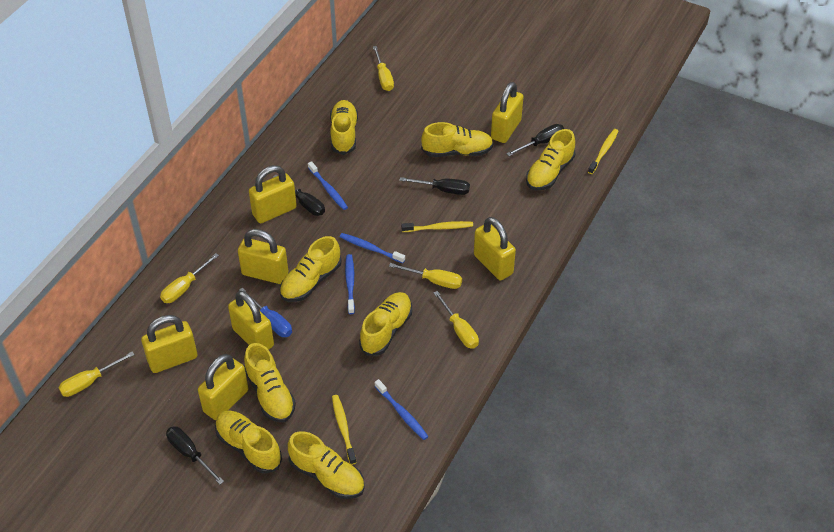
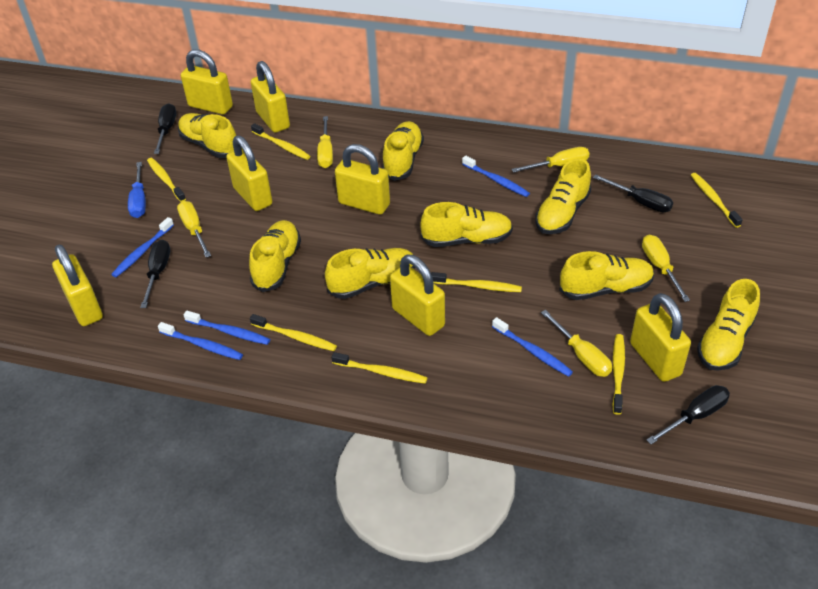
blue toothbrush: 4 -> 5
yellow toothbrush: 3 -> 7

